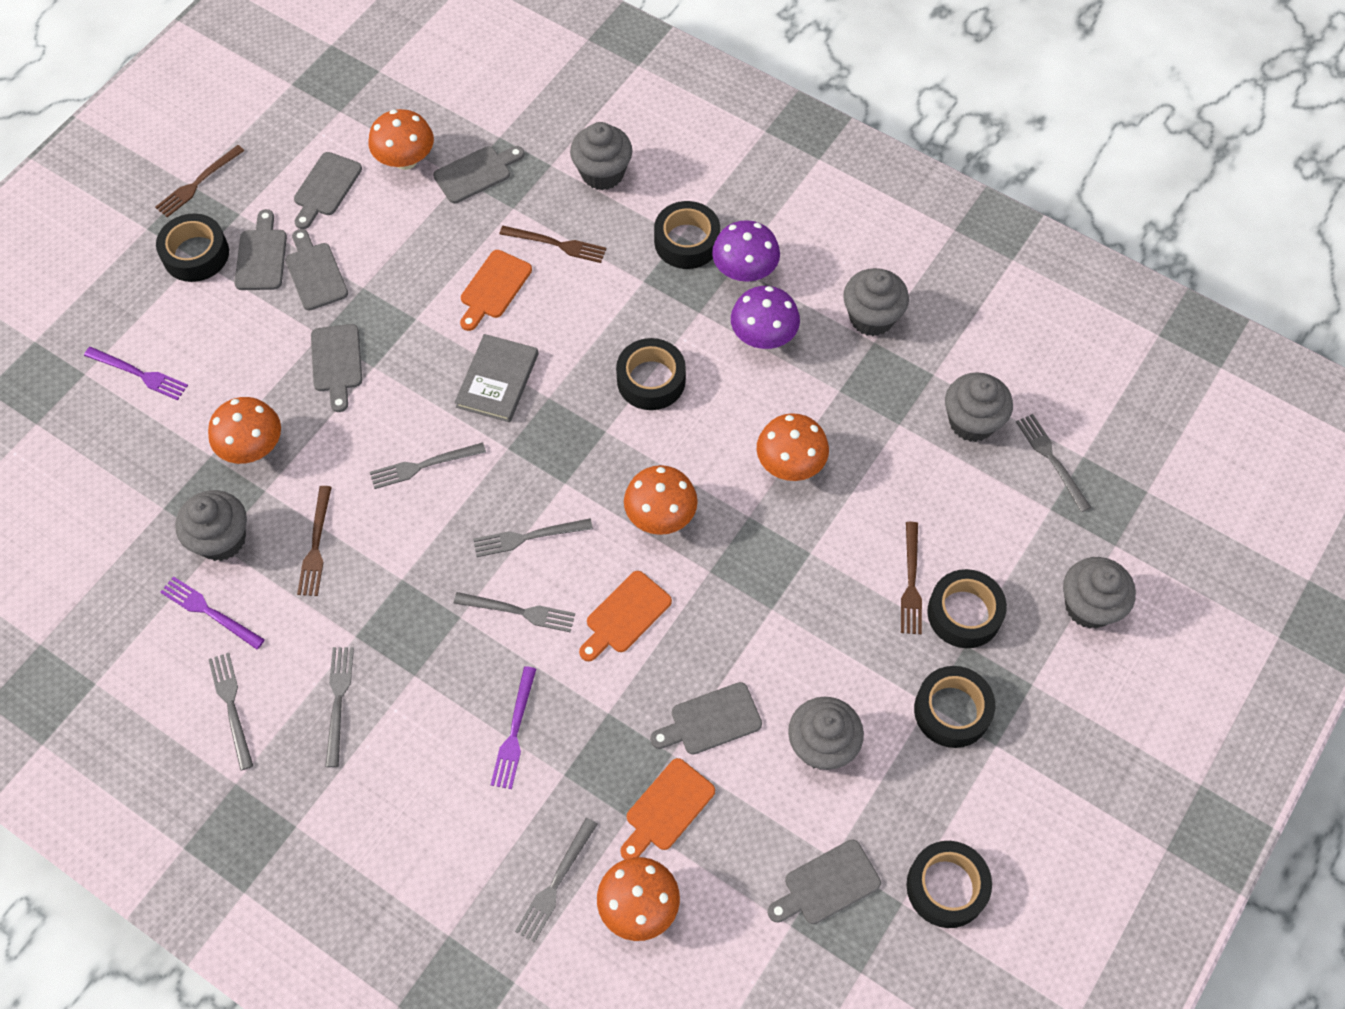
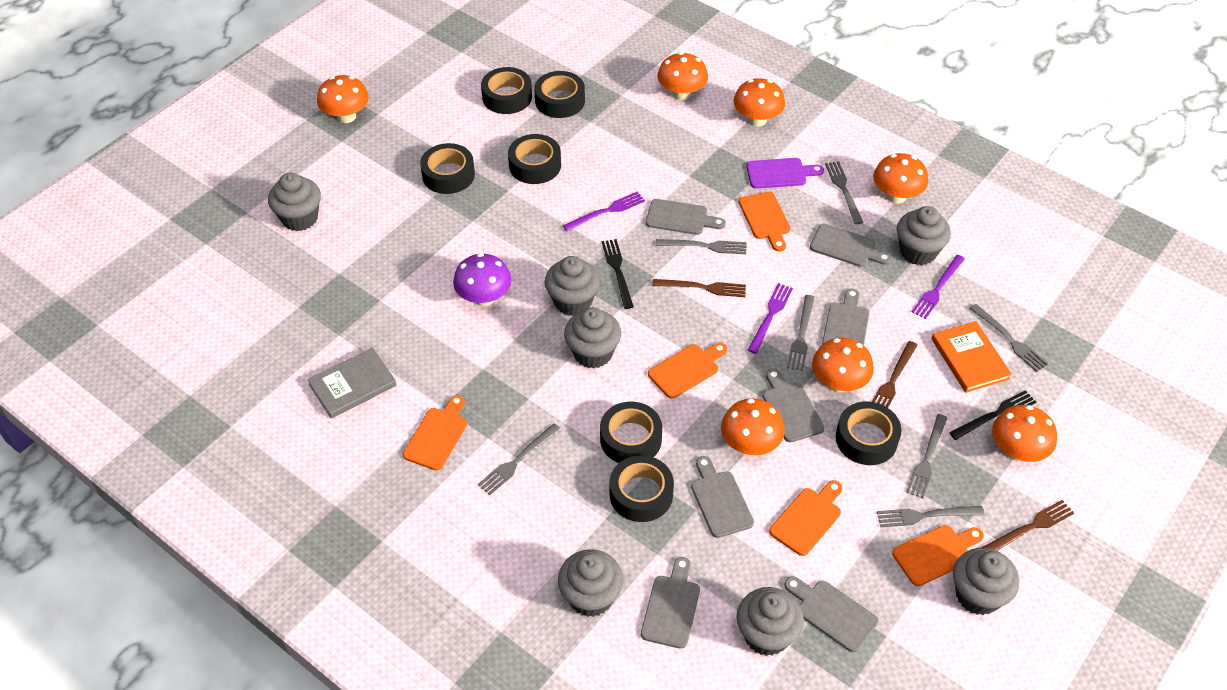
black fork: 0 -> 2
black tape: 6 -> 7
brown fork: 4 -> 3
grey cupcake: 6 -> 7
orange book: 0 -> 1
orange cutting board: 3 -> 5
orange mushroom: 5 -> 7
purple cutting board: 0 -> 1
purple mushroom: 2 -> 1

